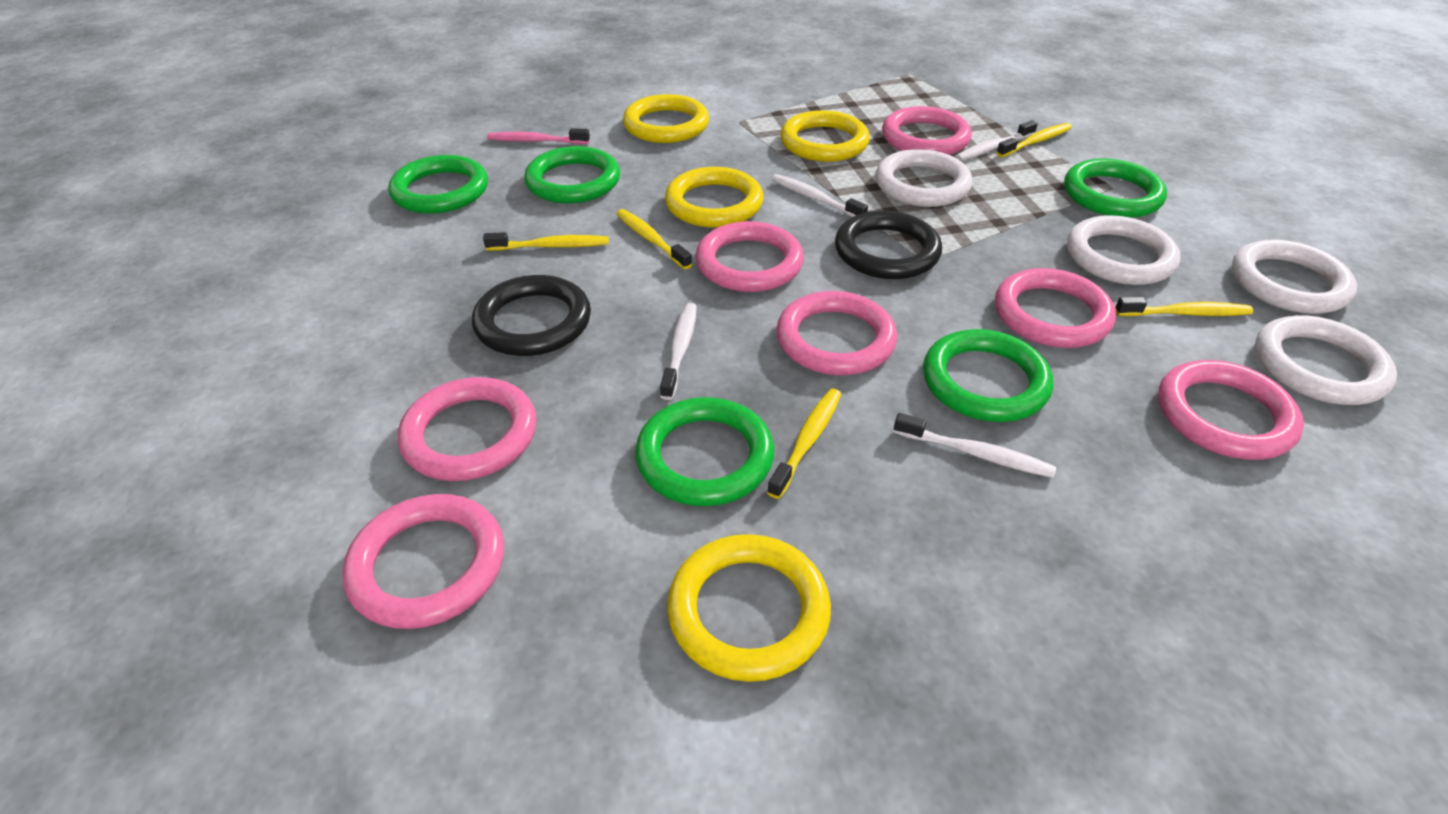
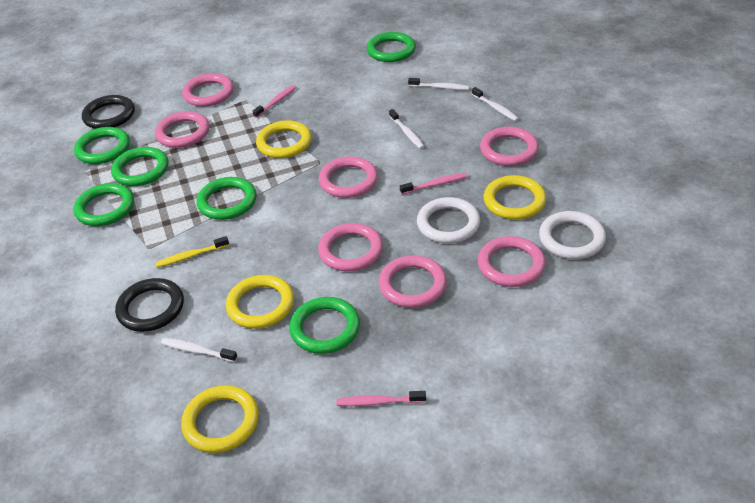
green ring: 5 -> 6
pink toothbrush: 1 -> 3
white ring: 4 -> 2
yellow toothbrush: 5 -> 1

